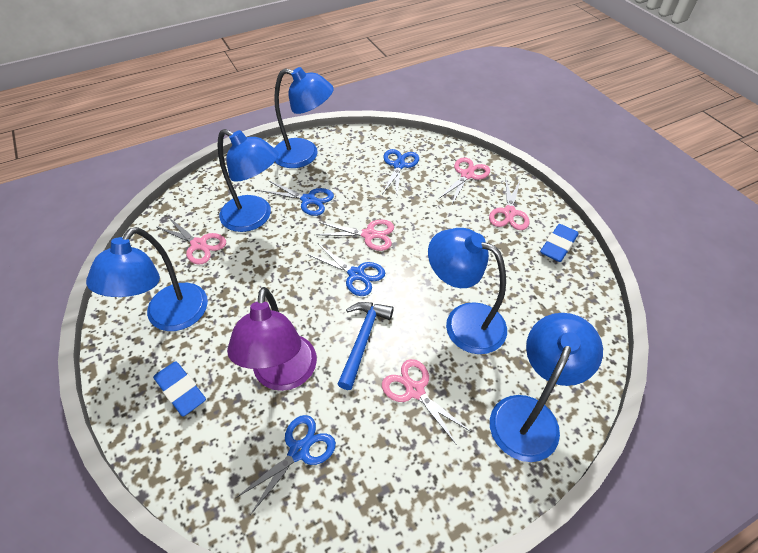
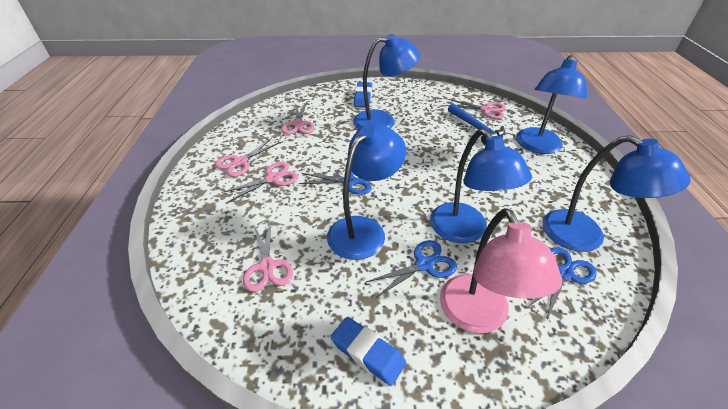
blue scissors: 4 -> 3
pink lamp: 0 -> 1
purple lamp: 1 -> 0

